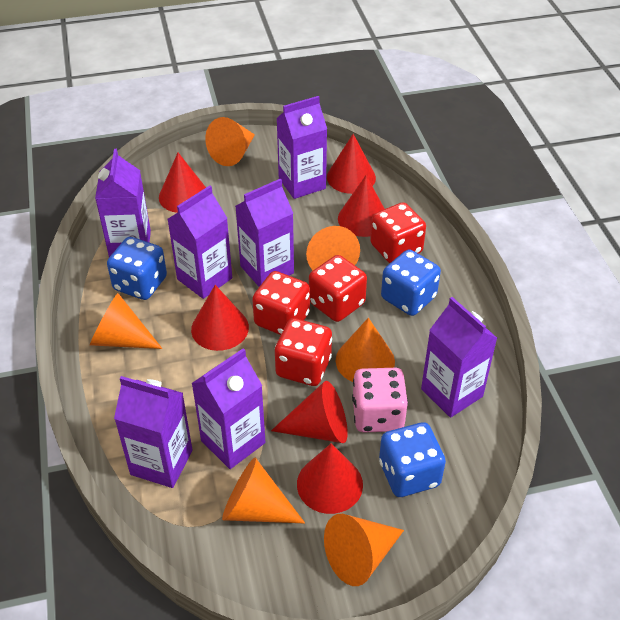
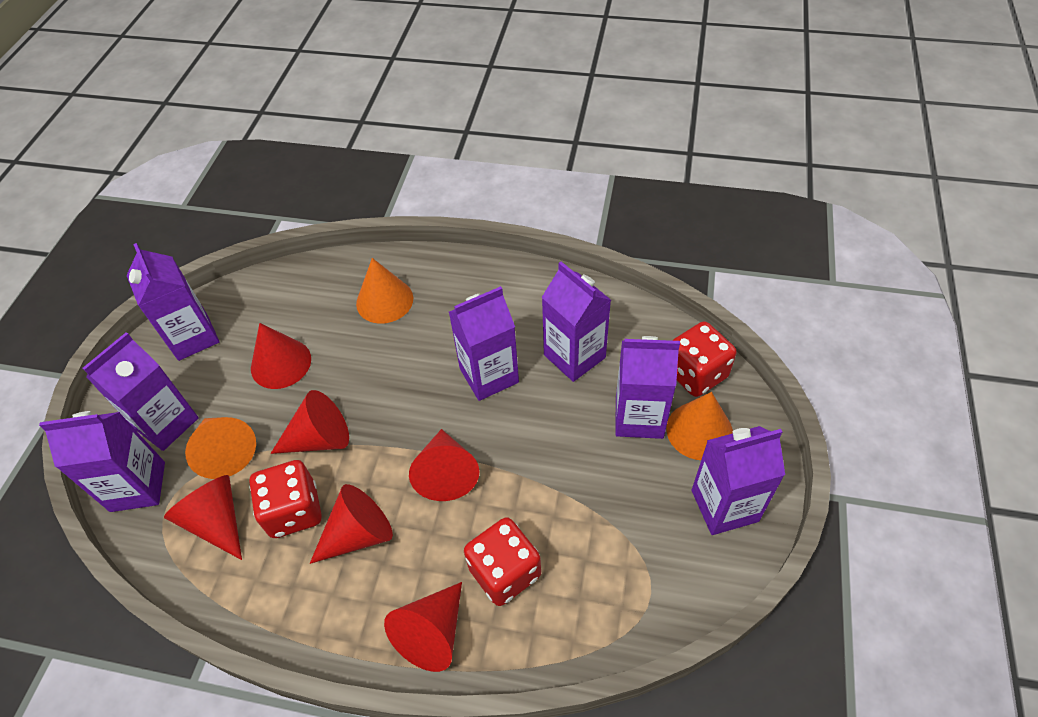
blue dice: 3 -> 0
orange cone: 6 -> 3
pink dice: 1 -> 0
red dice: 4 -> 3

